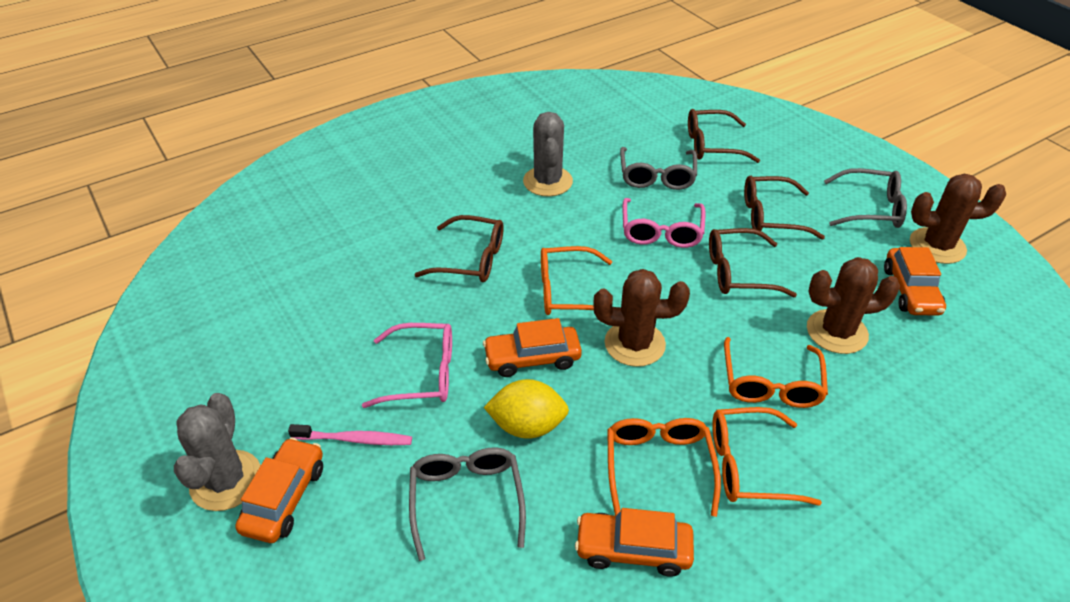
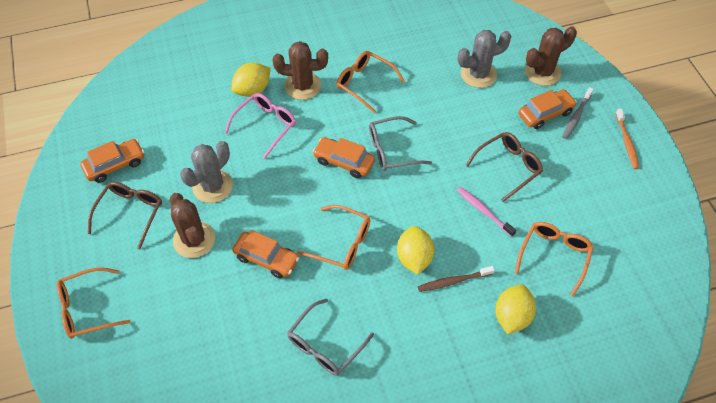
brown glasses: 4 -> 2
brown toothbrush: 0 -> 1
grey glasses: 3 -> 2
grey toothbrush: 0 -> 1
orange toothbrush: 0 -> 1
pink glasses: 2 -> 1
yellow lemon: 1 -> 3

